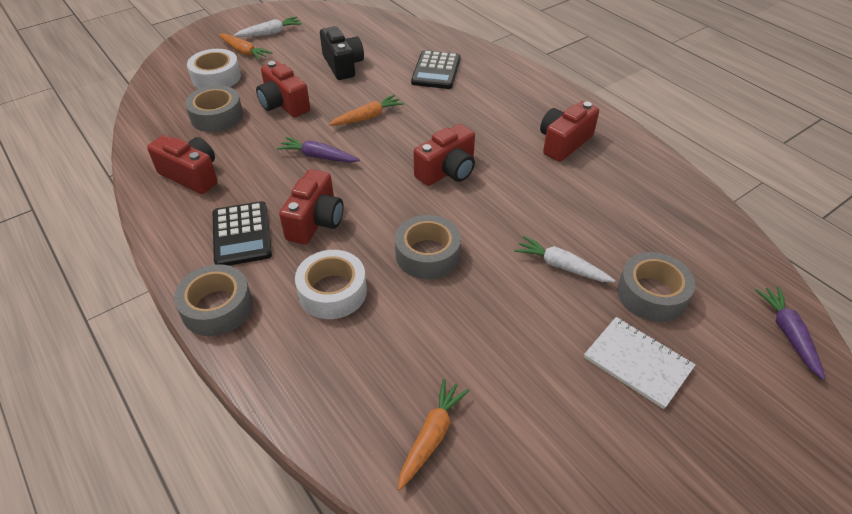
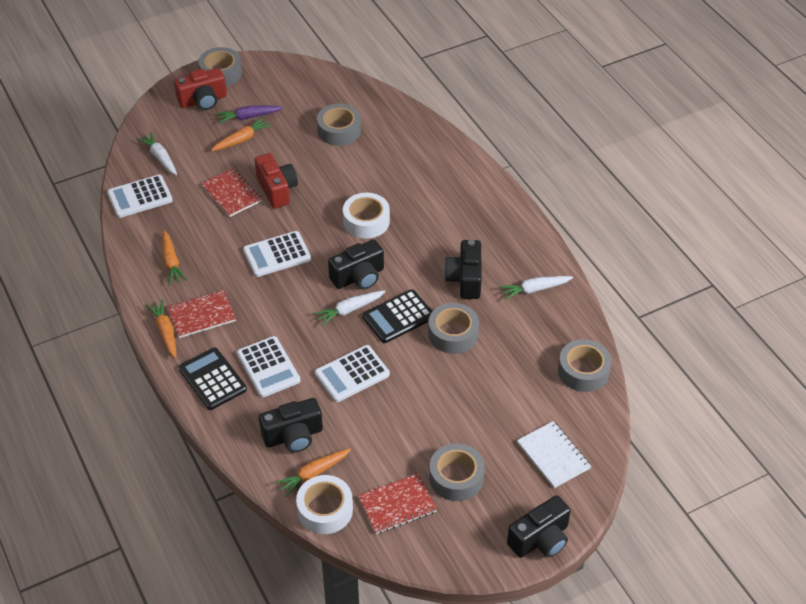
black camera: 1 -> 4
grey tape: 4 -> 5
orange carrot: 3 -> 4
purple carrot: 2 -> 1
red camera: 5 -> 2
red notebook: 0 -> 3
white calculator: 0 -> 4
white carrot: 2 -> 3

